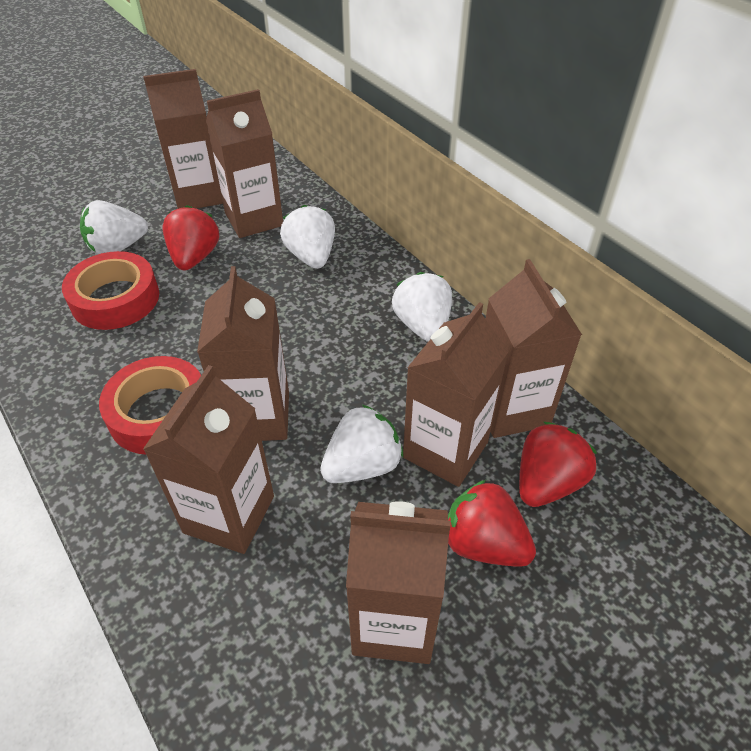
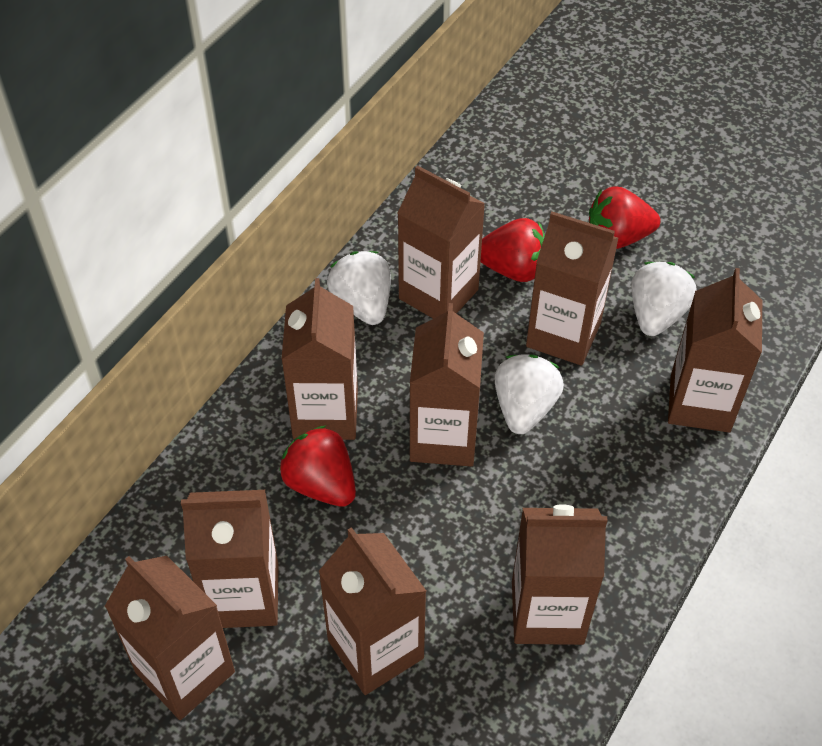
brown carton: 7 -> 9
red tape: 2 -> 0
white strawberry: 4 -> 3

